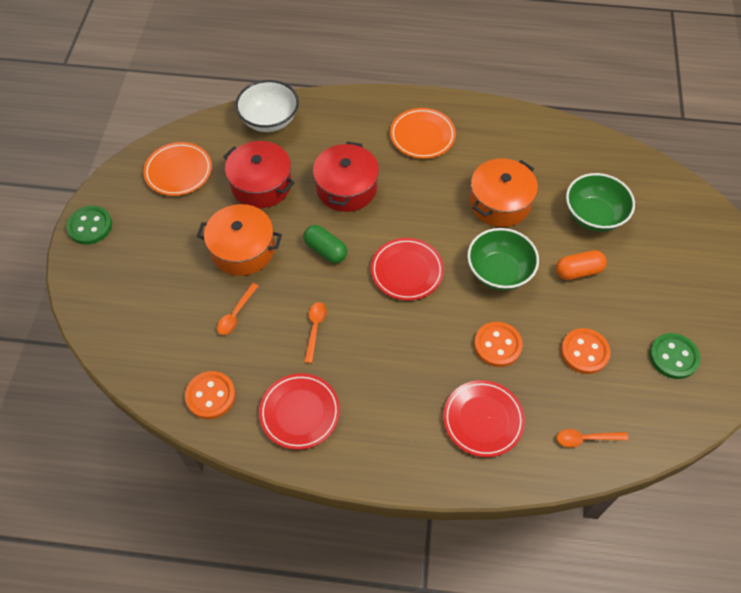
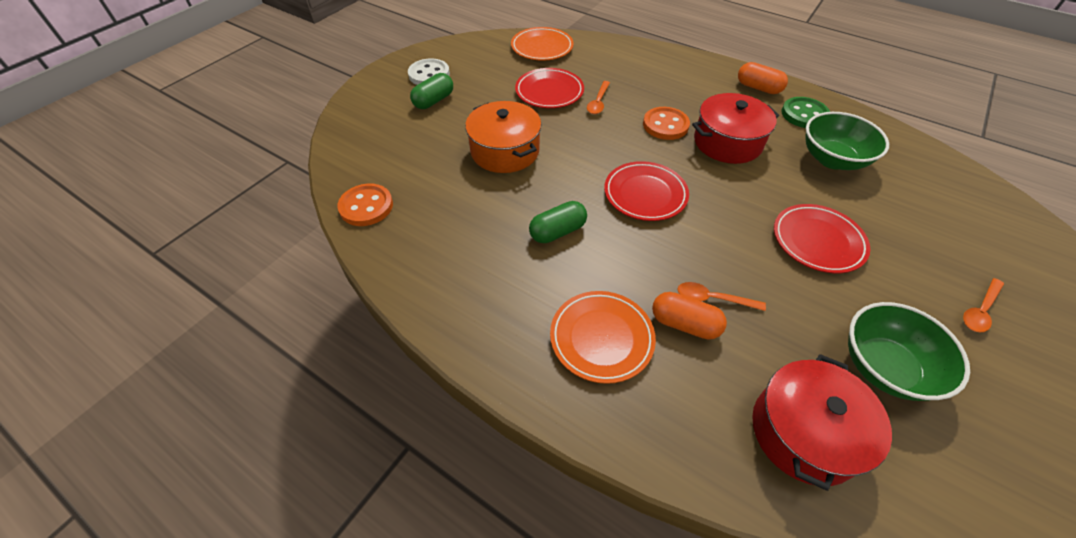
green button: 2 -> 1
green capsule: 1 -> 2
orange button: 3 -> 2
orange capsule: 1 -> 2
orange pot: 2 -> 1
white bowl: 1 -> 0
white button: 0 -> 1

